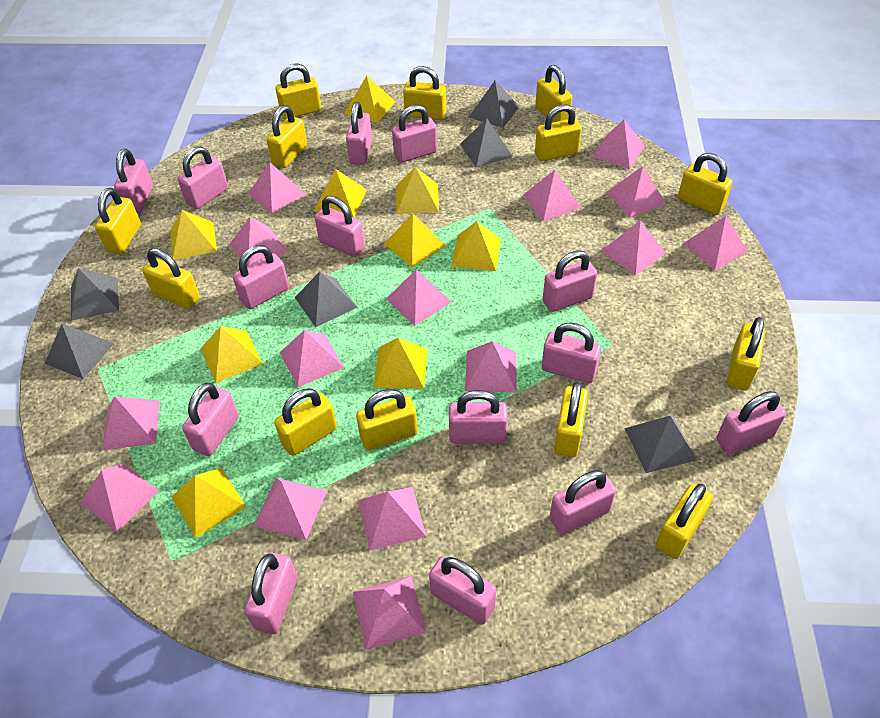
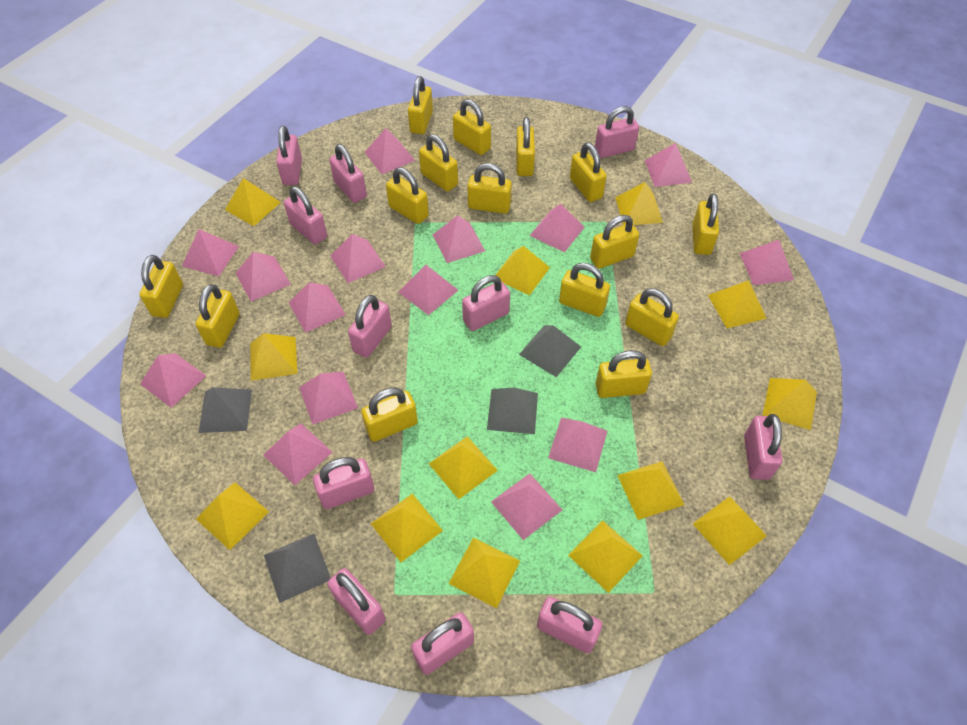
grey pyramid: 6 -> 4
pink padlock: 14 -> 11
yellow padlock: 13 -> 15
yellow pyramid: 9 -> 13

